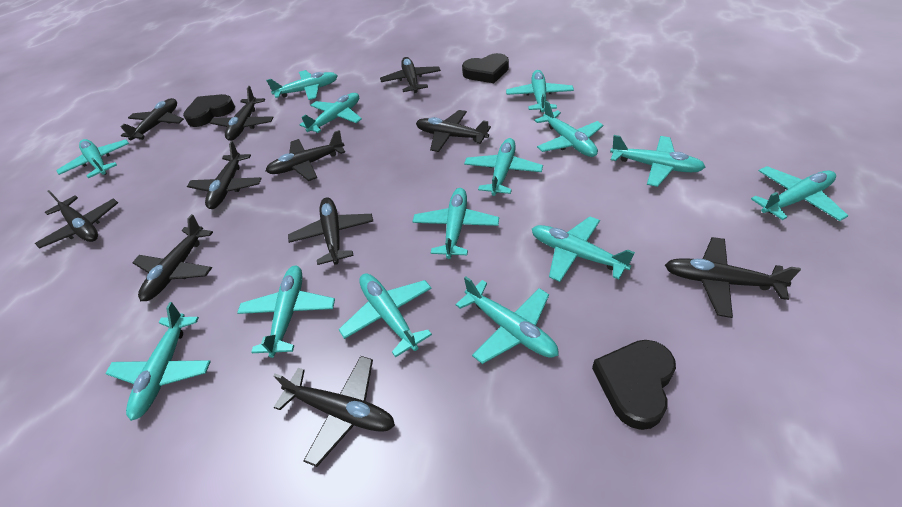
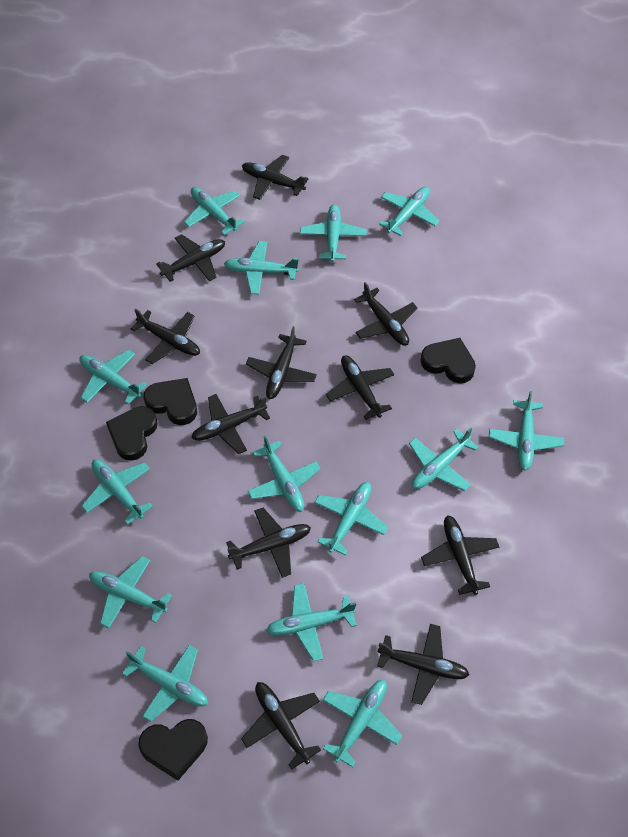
black heart: 3 -> 4

